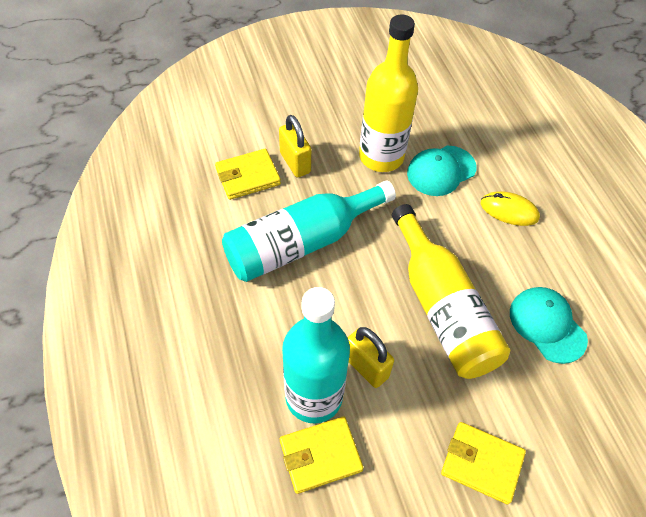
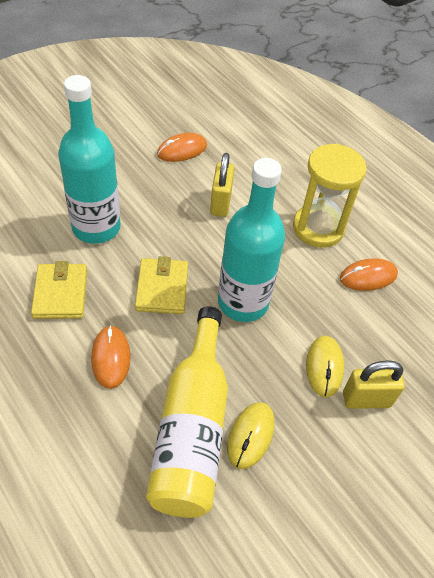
orange mouse: 0 -> 3
turquoise cap: 2 -> 0
yellow bottle: 2 -> 1
yellow hourglass: 0 -> 1
yellow mouse: 1 -> 2
yellow wallet: 3 -> 2

